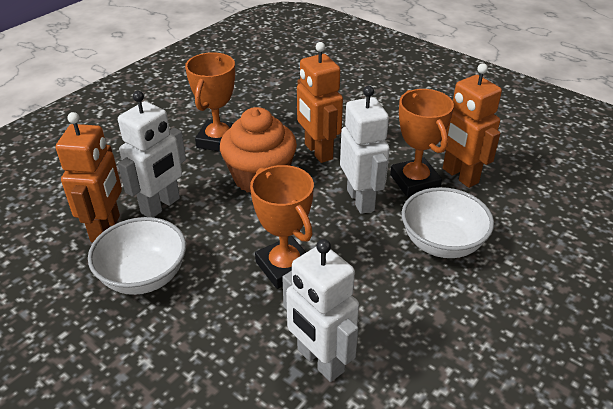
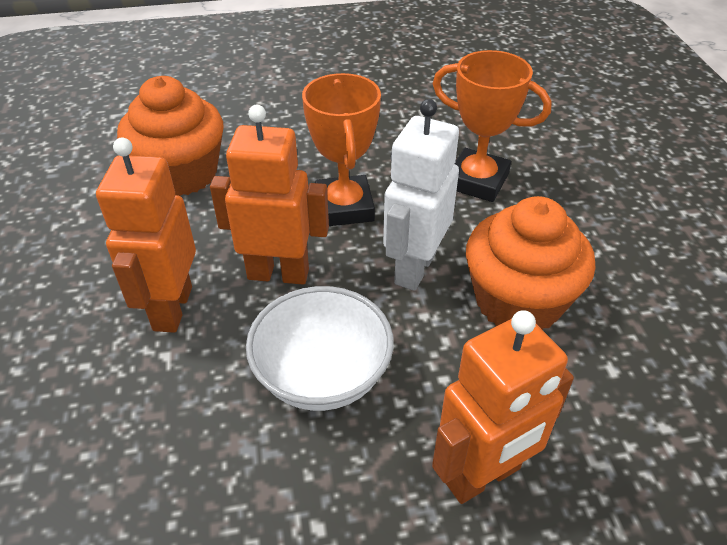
orange cupcake: 1 -> 2
orange trophy: 3 -> 2
white bowl: 2 -> 1
white robot: 3 -> 1

